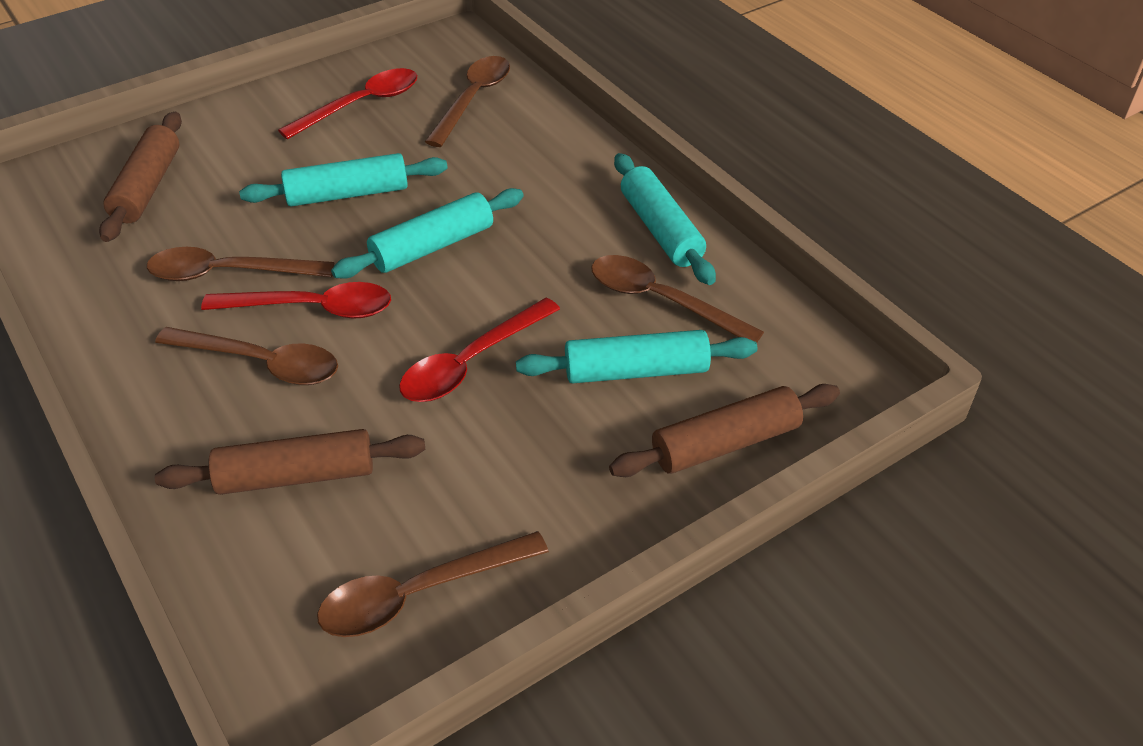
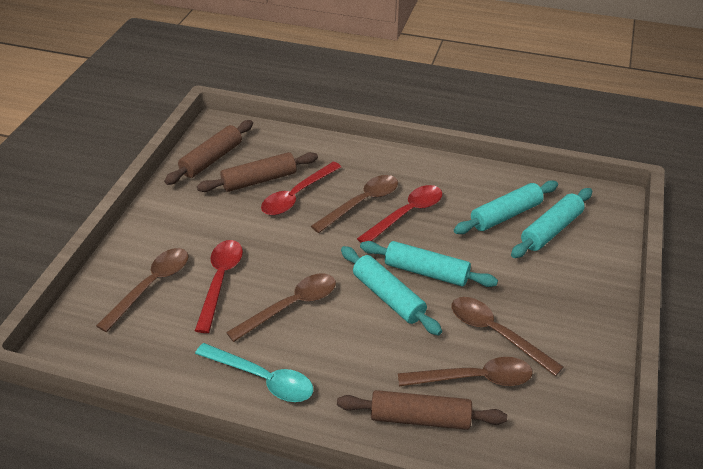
turquoise spoon: 0 -> 1

